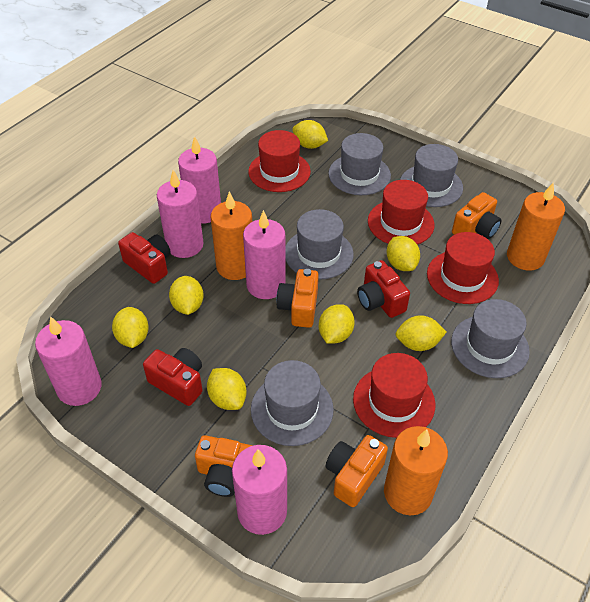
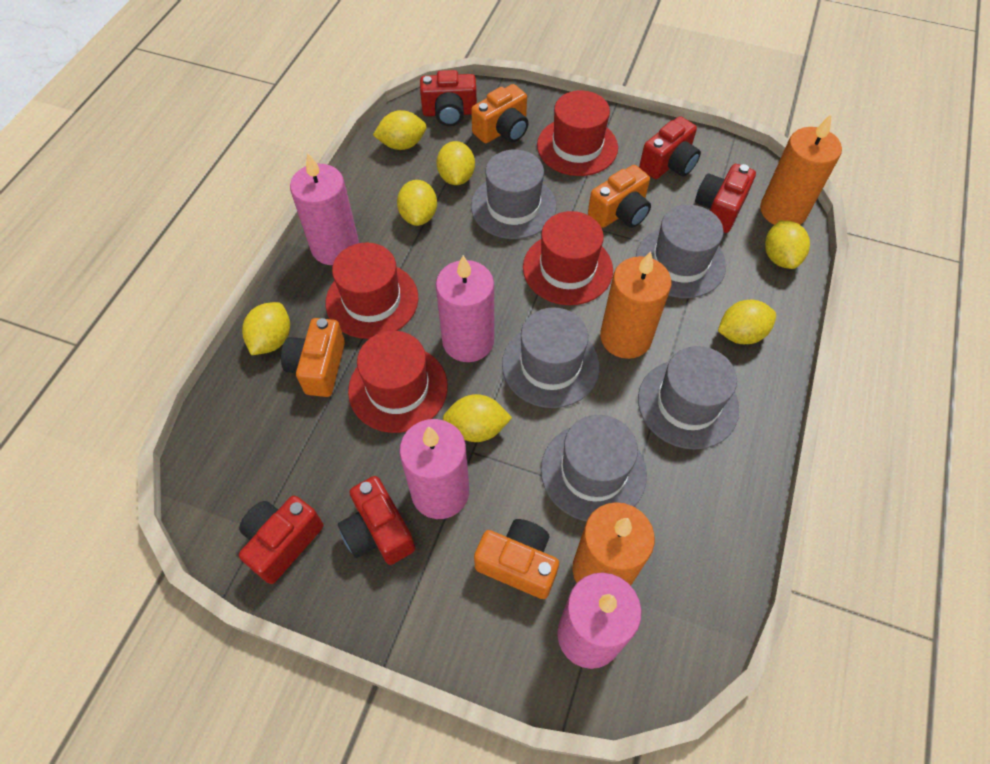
pink candle: 5 -> 4
red camera: 3 -> 5

